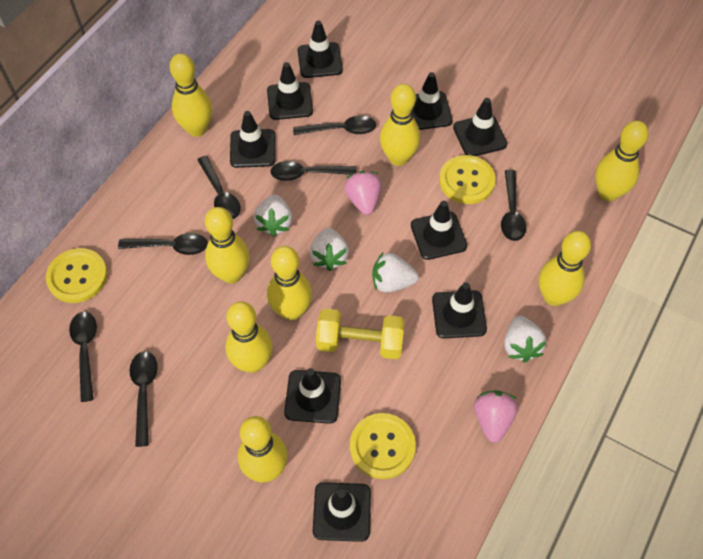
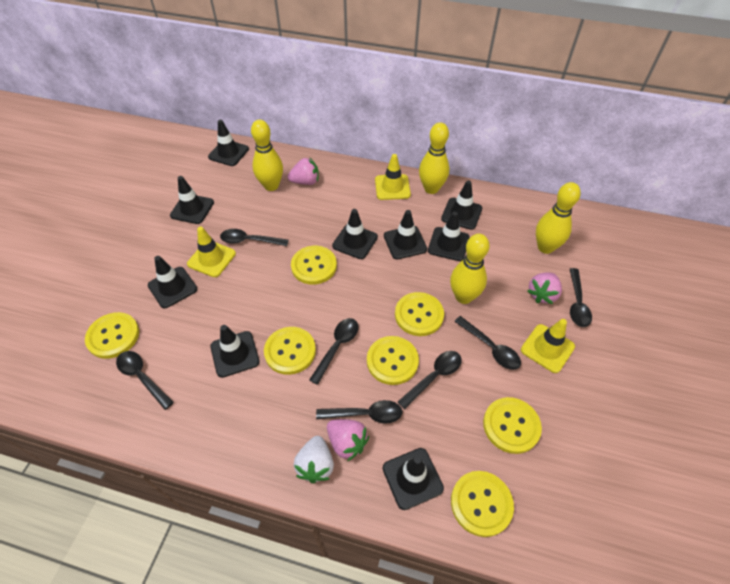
pink strawberry: 2 -> 3
white strawberry: 4 -> 1
yellow bowling pin: 8 -> 4
yellow button: 3 -> 7
yellow dumbbell: 1 -> 0
yellow traffic cone: 0 -> 3

